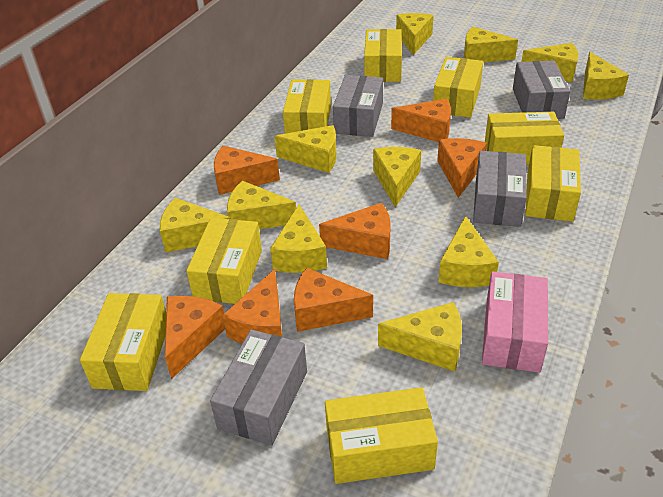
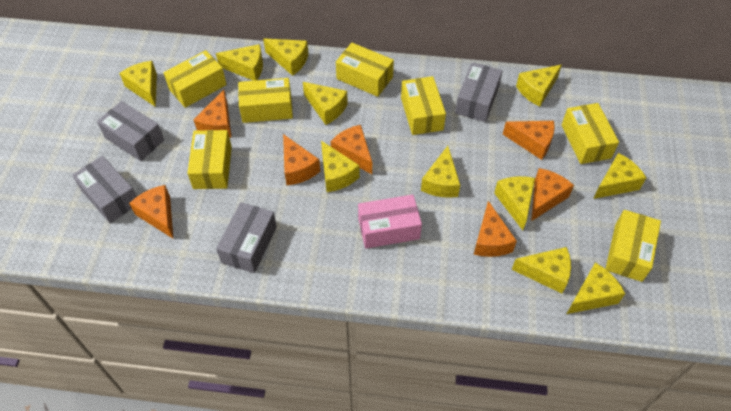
yellow box: 8 -> 7

